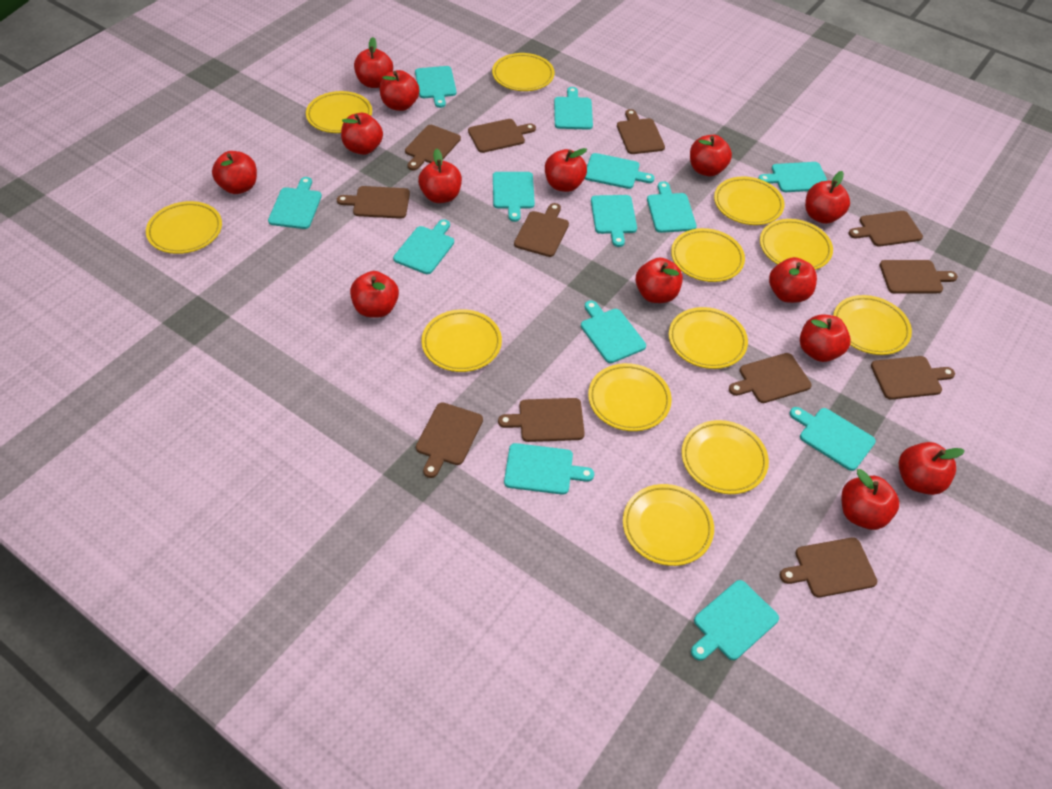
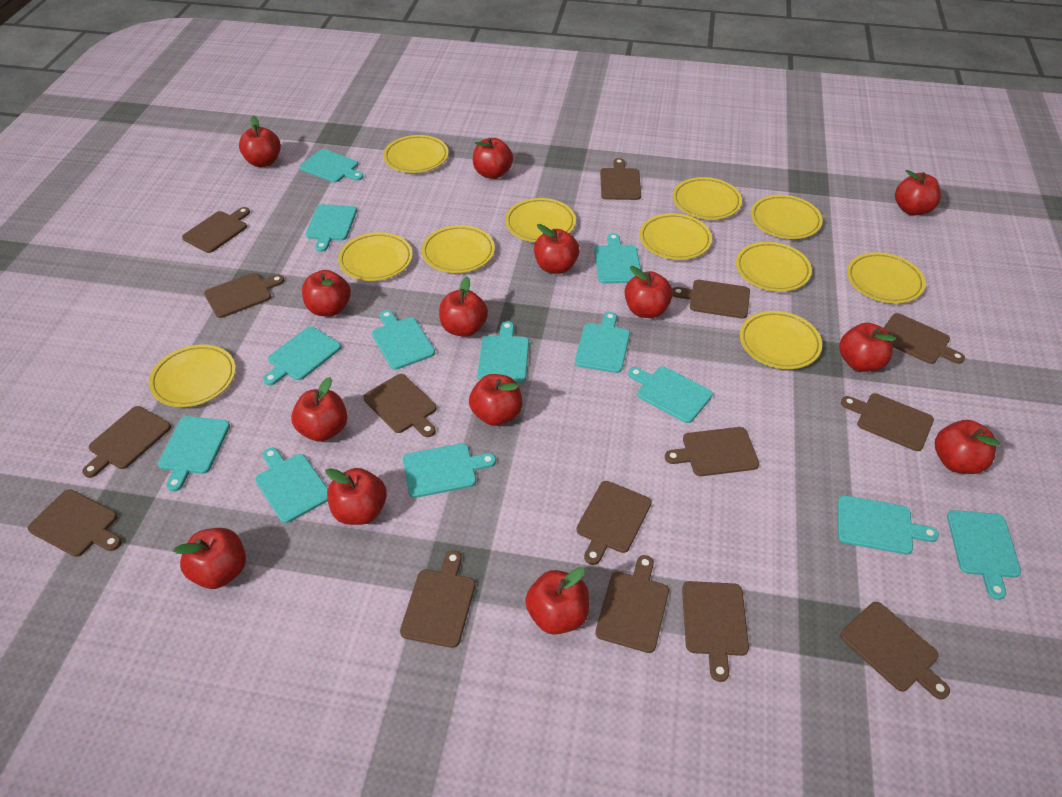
brown cutting board: 12 -> 15
yellow plate: 12 -> 11

